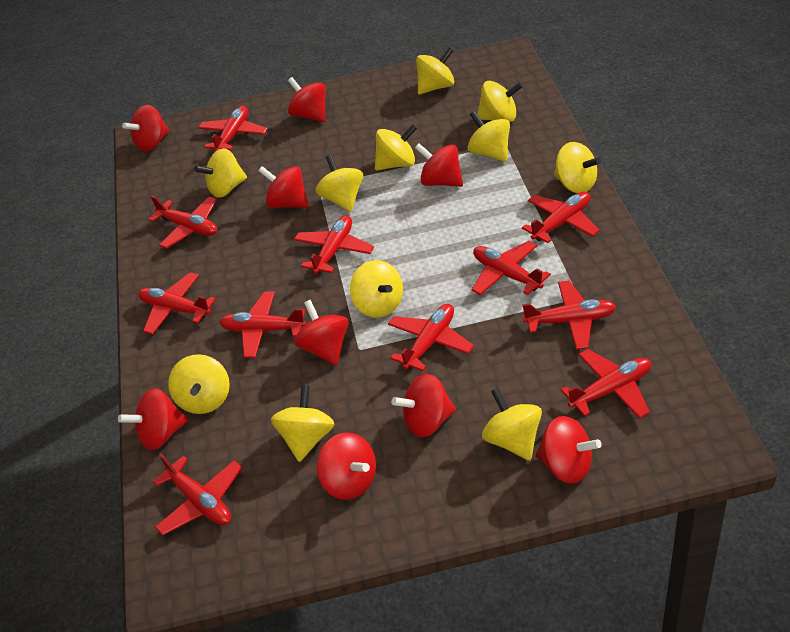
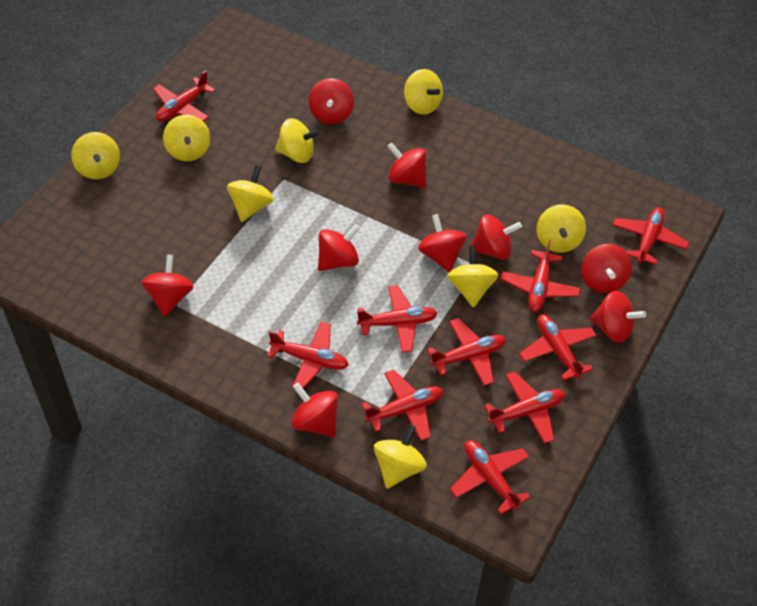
red plane: 11 -> 10
yellow spinning top: 11 -> 8

